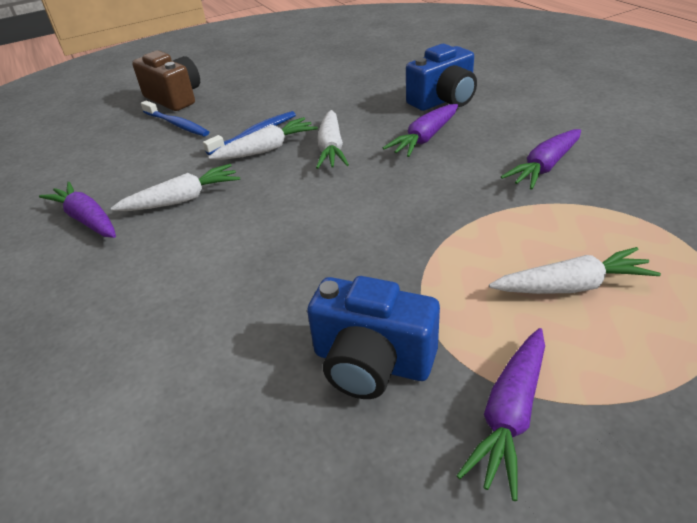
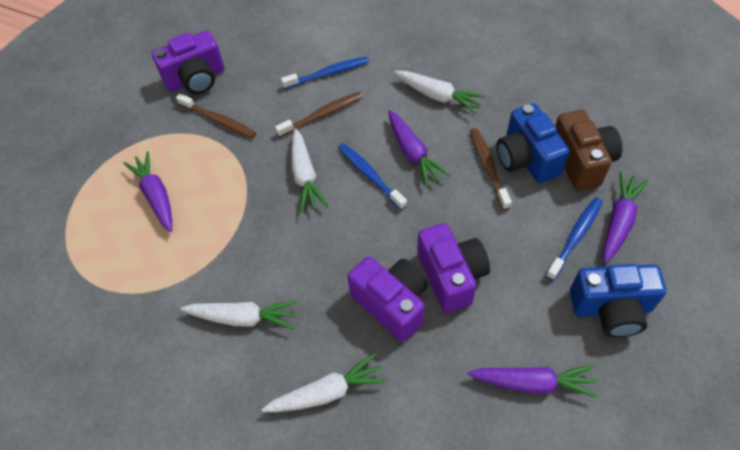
blue toothbrush: 2 -> 3
brown toothbrush: 0 -> 3
purple camera: 0 -> 3

